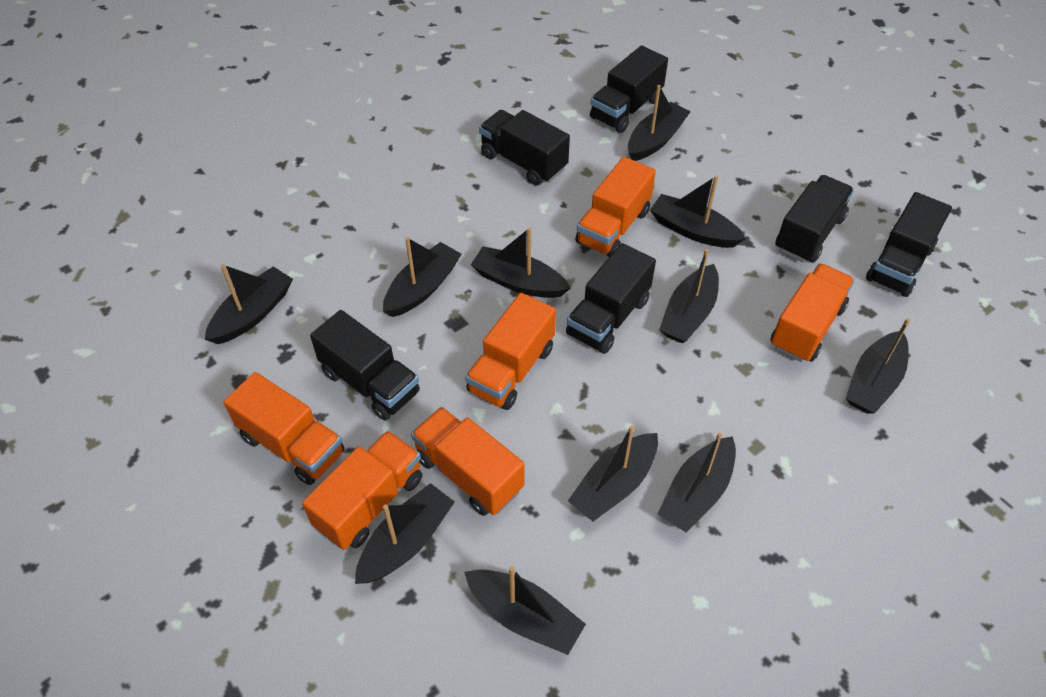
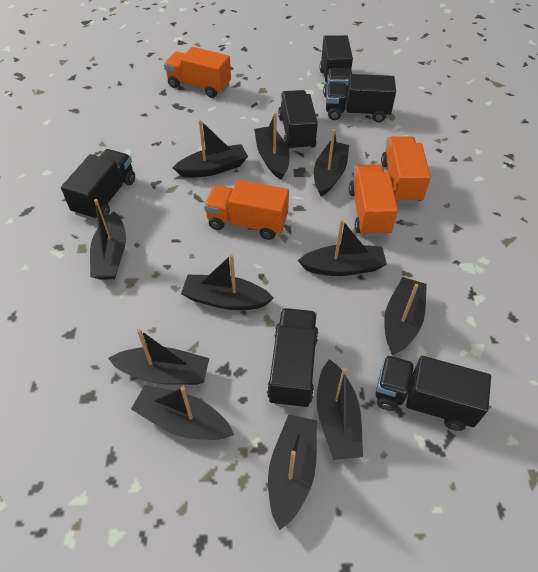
orange truck: 6 -> 4

